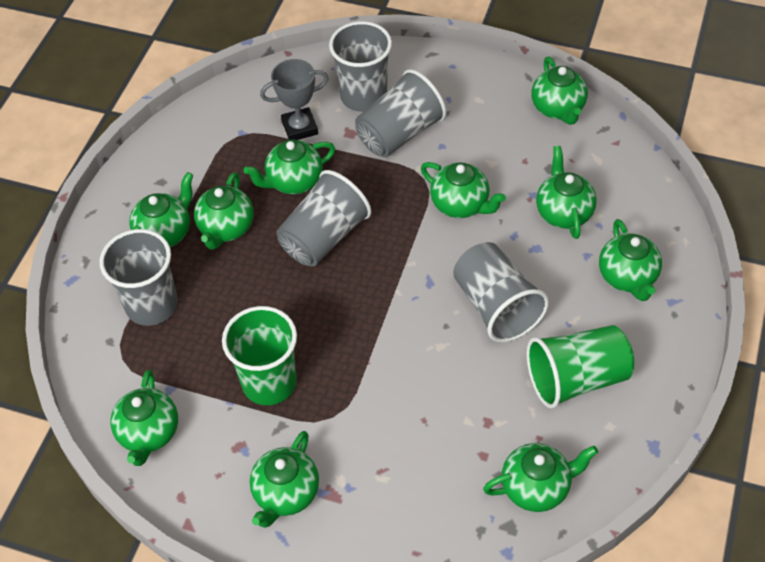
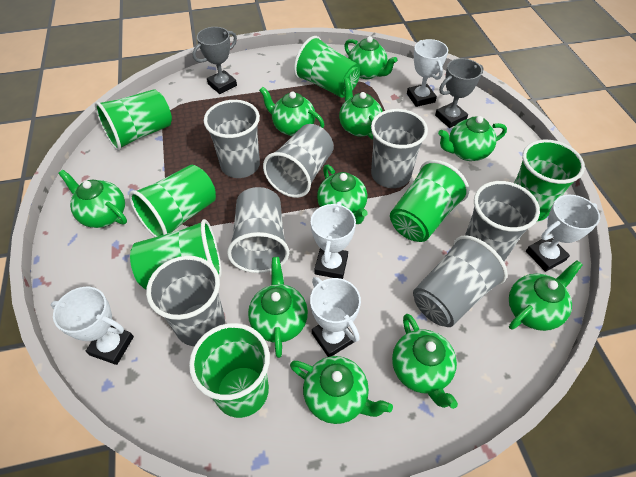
green cup: 2 -> 7
grey cup: 5 -> 7
grey trophy: 1 -> 2
white trophy: 0 -> 5

